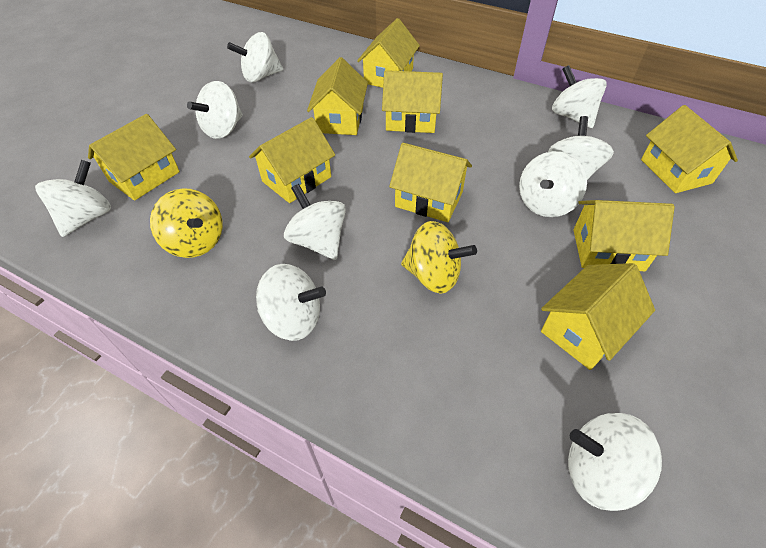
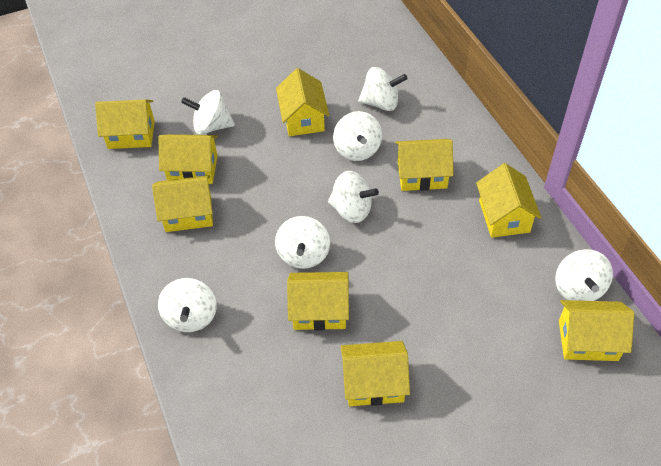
white spinning top: 9 -> 7
yellow spinning top: 2 -> 0

